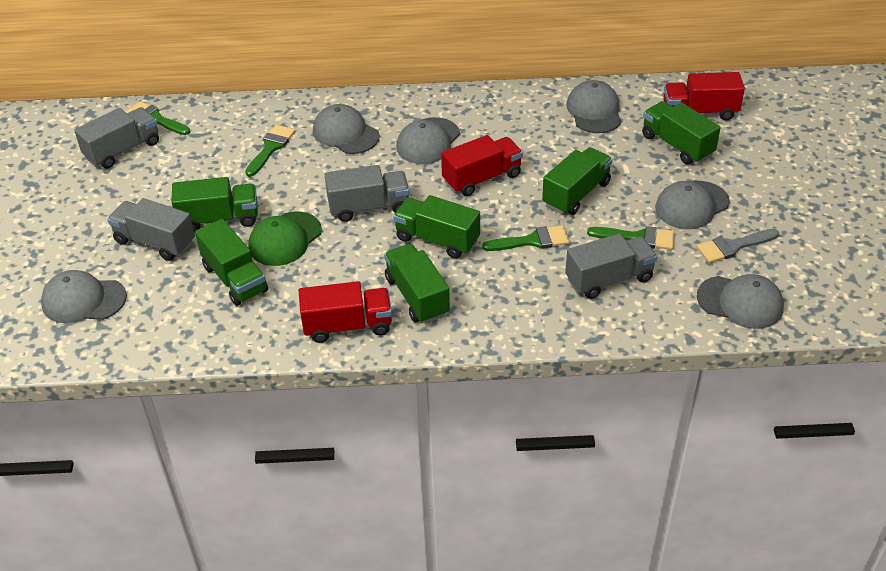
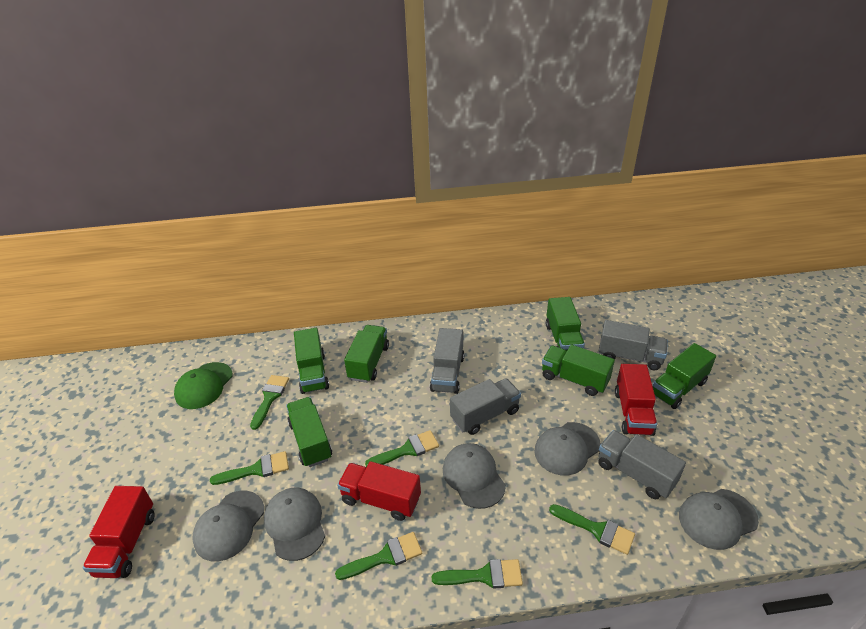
green brush: 4 -> 6
grey brush: 1 -> 0
grey cap: 6 -> 5

